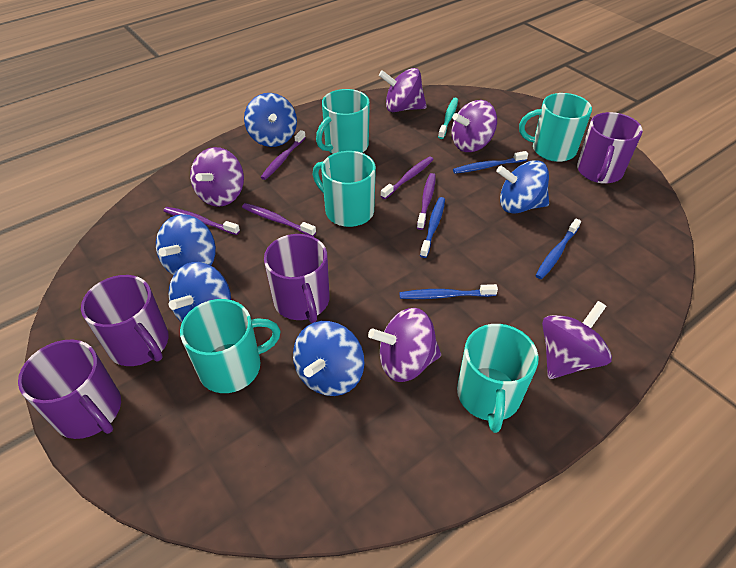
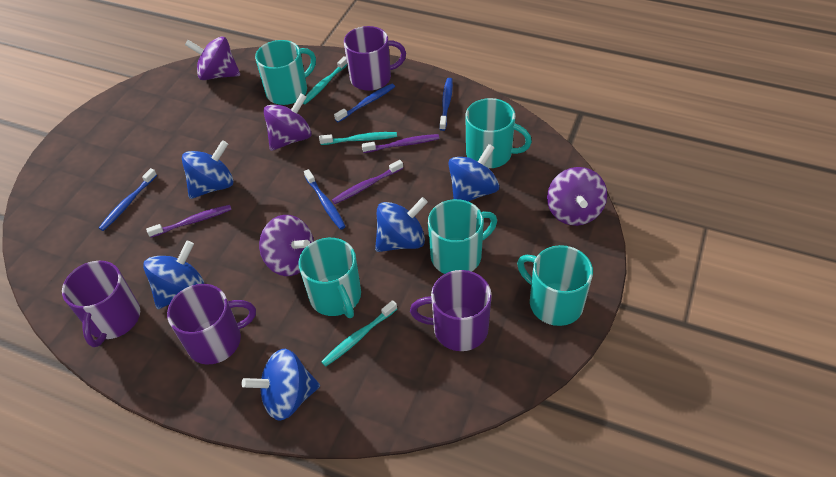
purple spinning top: 5 -> 4
purple toothbrush: 5 -> 3
turquoise toothbrush: 1 -> 3

